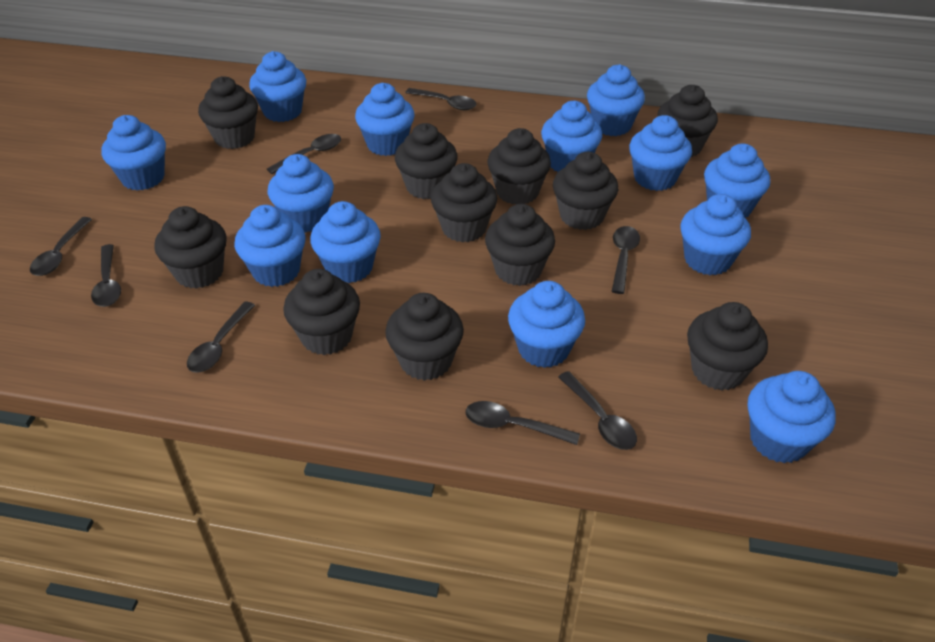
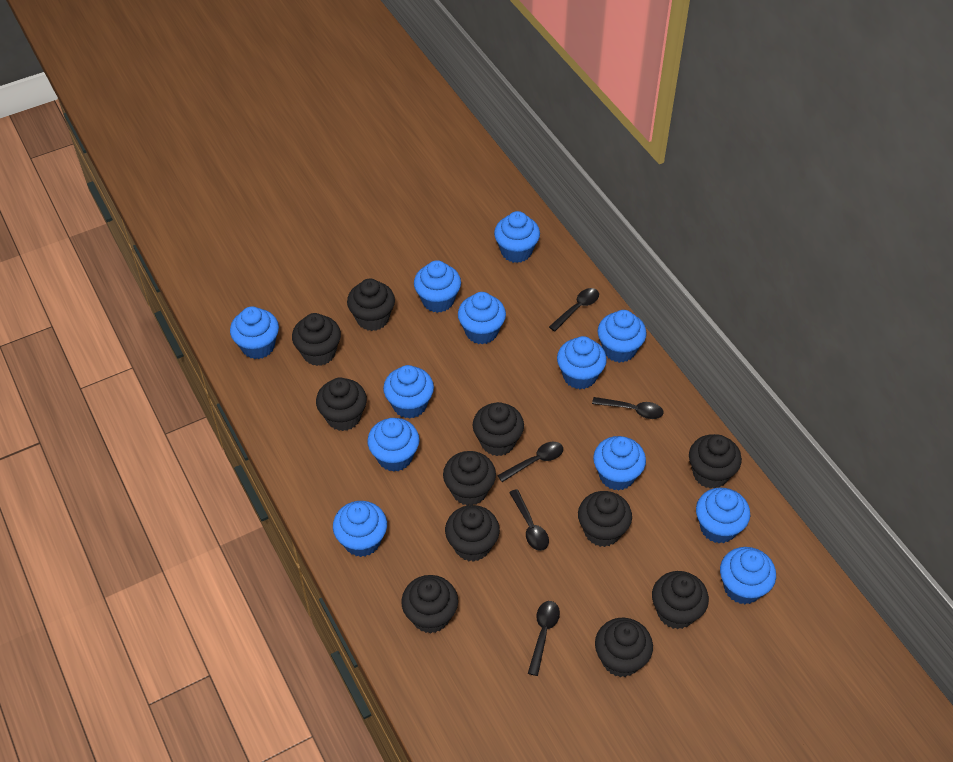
black spoon: 8 -> 5
blue cupcake: 13 -> 12

